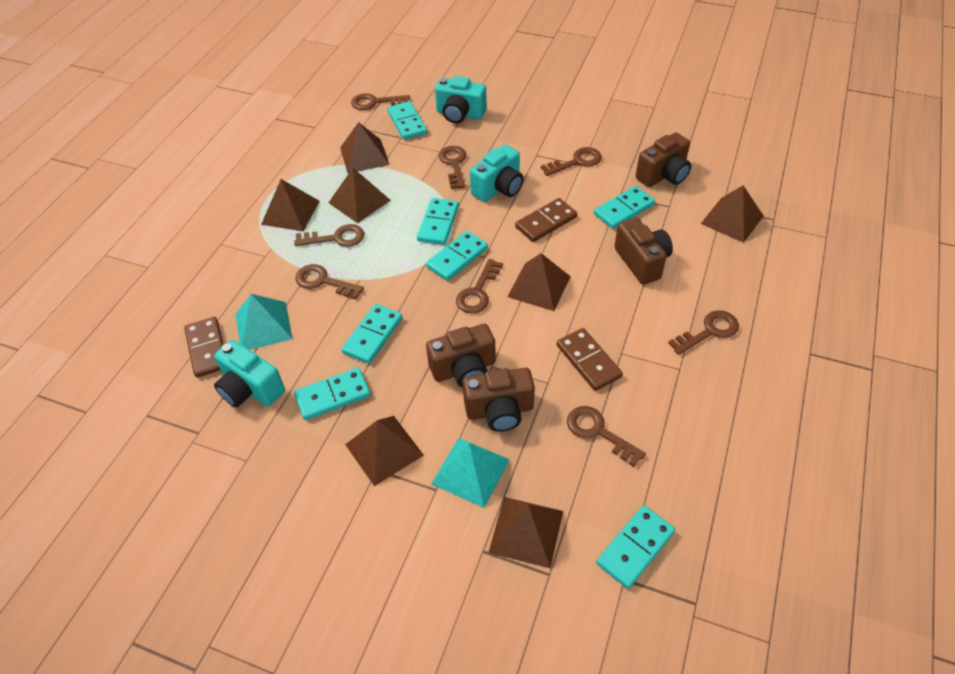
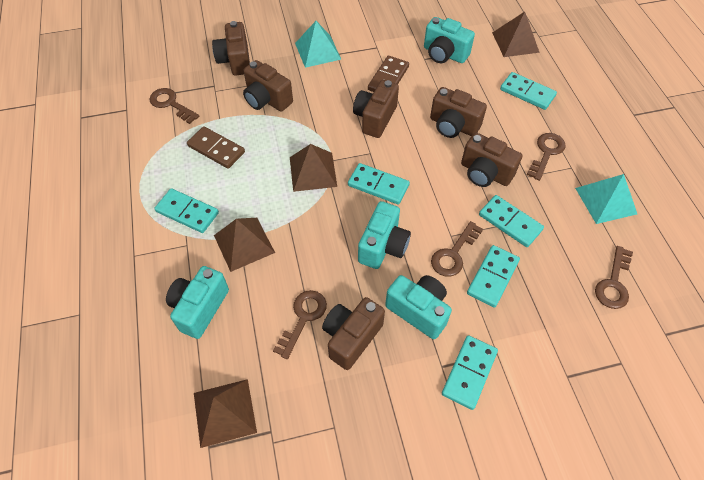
brown camera: 4 -> 6
brown domino: 3 -> 2
brown key: 8 -> 5
brown pyramid: 7 -> 4
turquoise camera: 3 -> 4
turquoise domino: 7 -> 6

